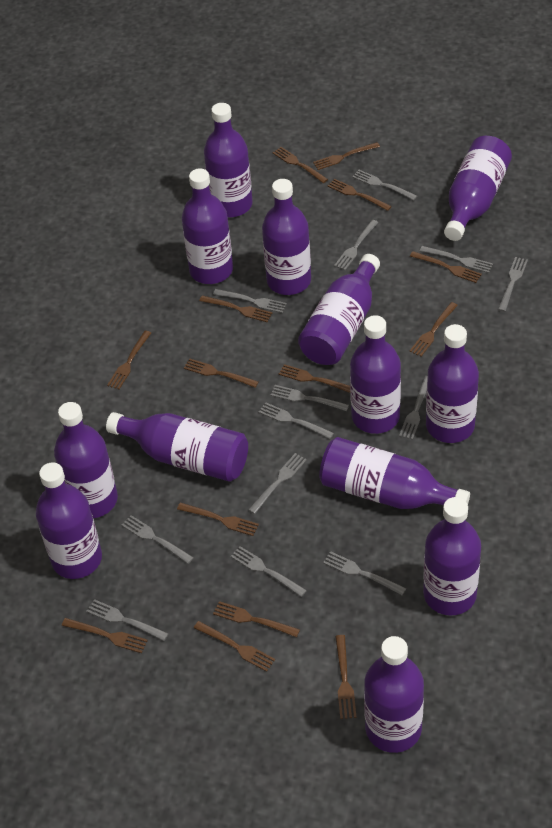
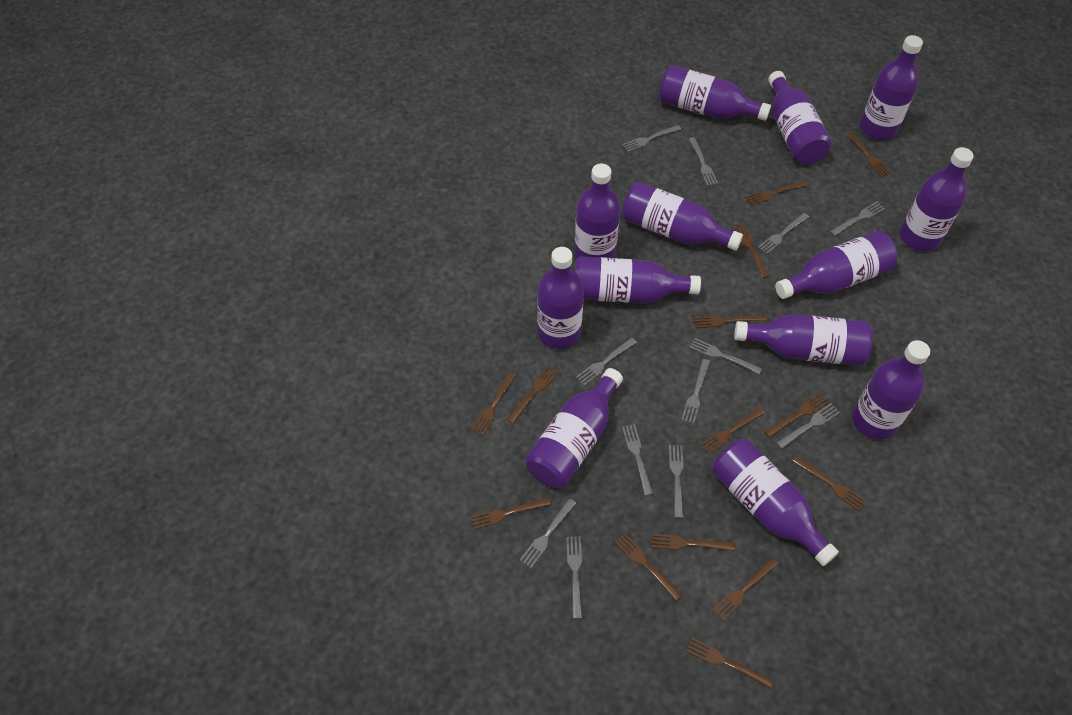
grey fork: 13 -> 12

